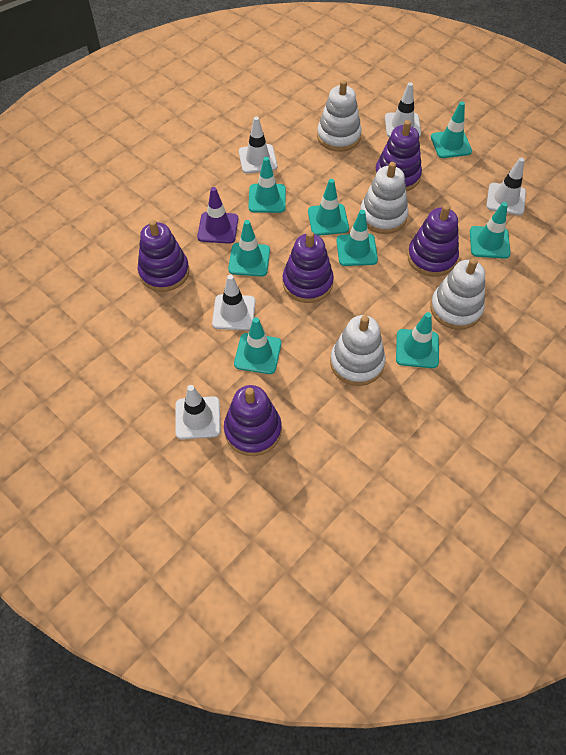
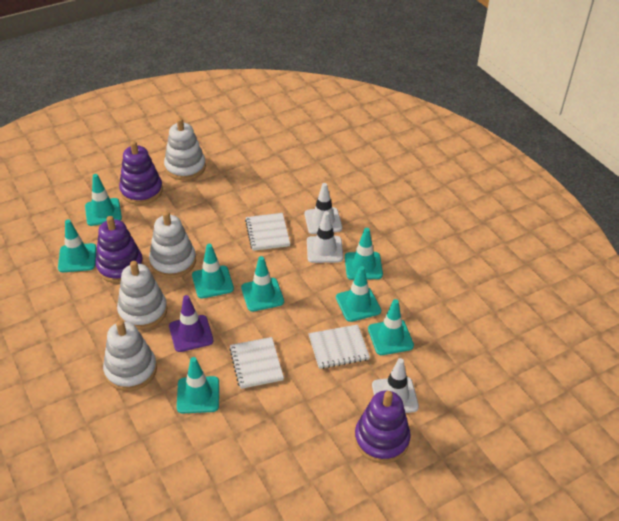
purple stacking toy: 5 -> 3
white notebook: 0 -> 3
white traffic cone: 5 -> 3

